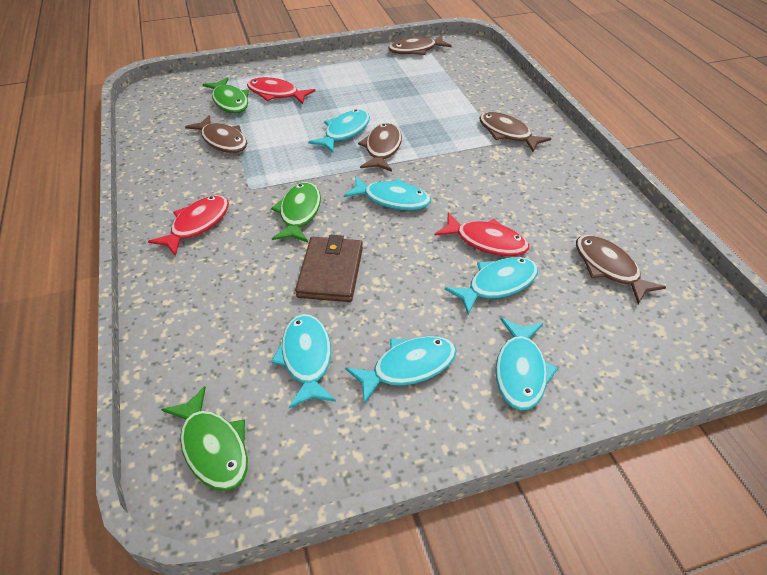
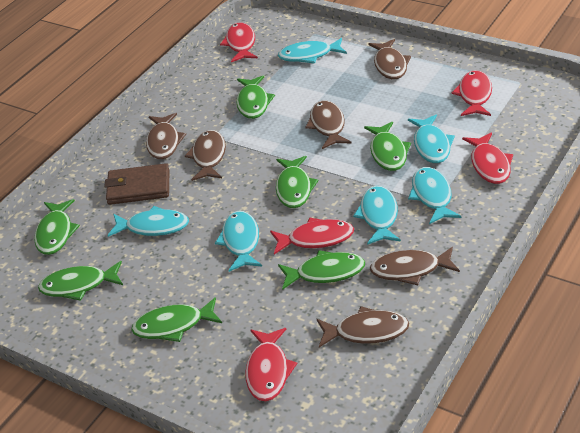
brown fish: 5 -> 6
green fish: 3 -> 7
red fish: 3 -> 5

